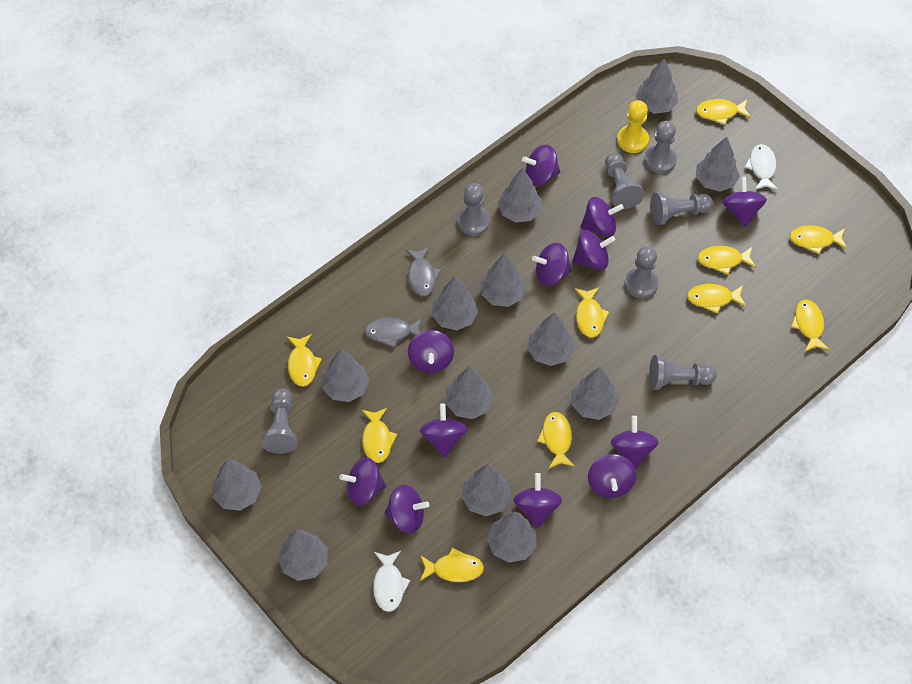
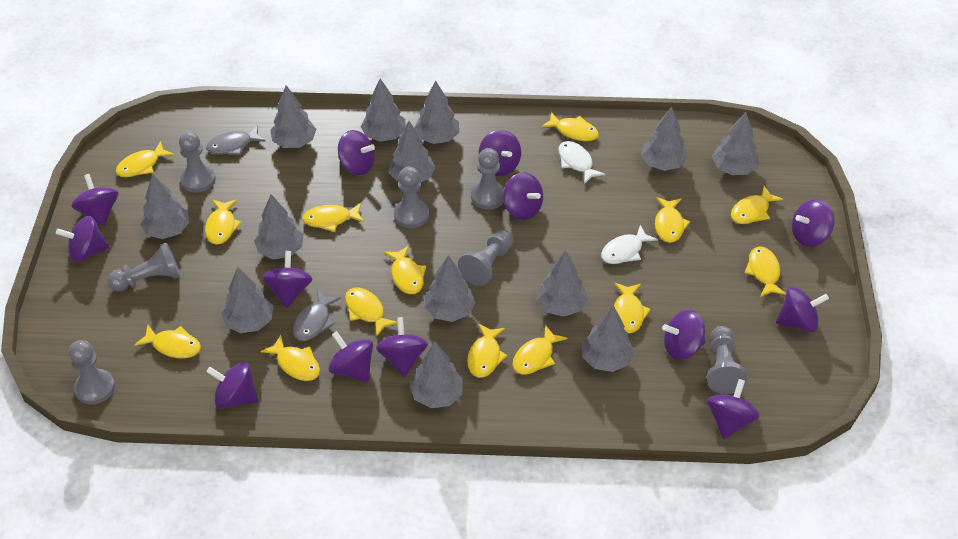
purple spinning top: 12 -> 13
yellow fish: 10 -> 14
yellow pawn: 1 -> 0

